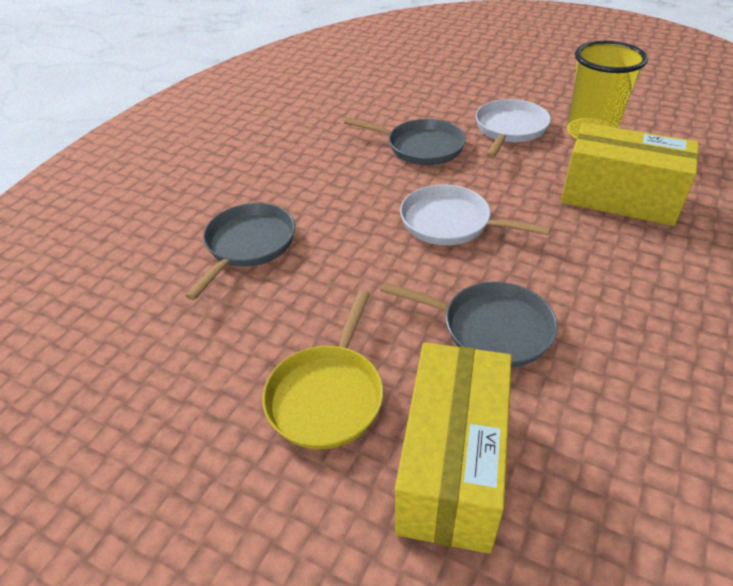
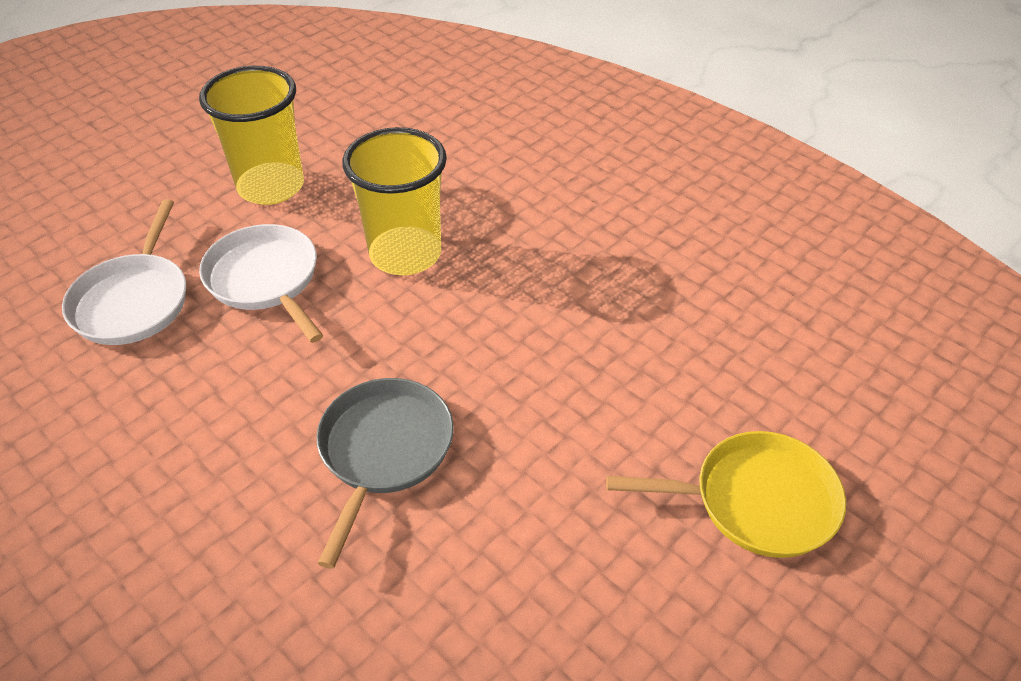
grey pan: 3 -> 1
yellow box: 2 -> 0
yellow cup: 1 -> 2

